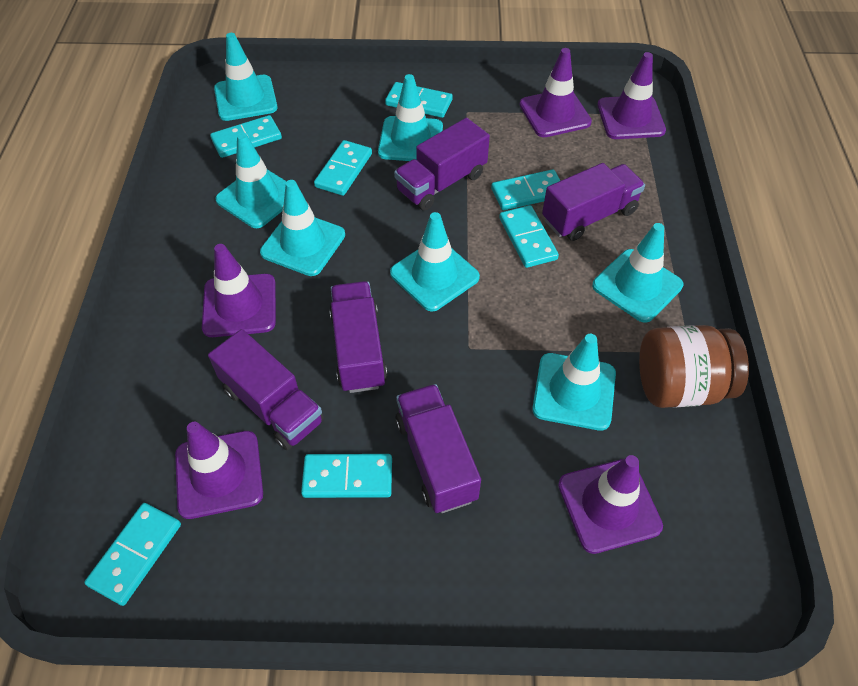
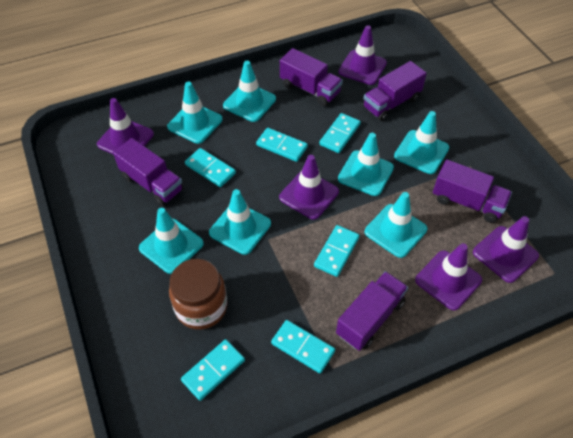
turquoise domino: 7 -> 6

